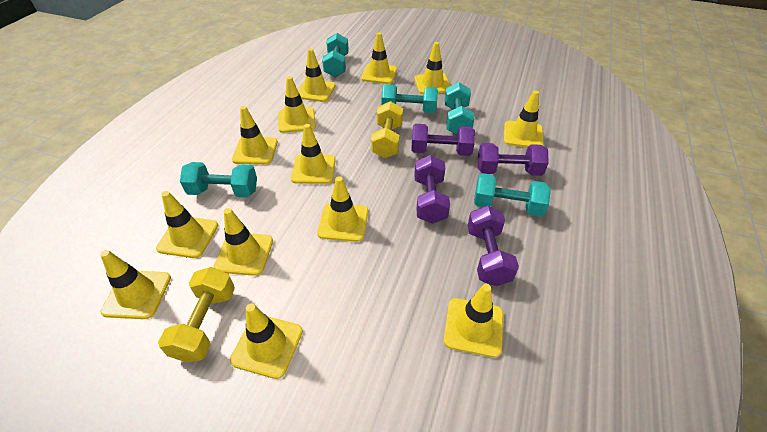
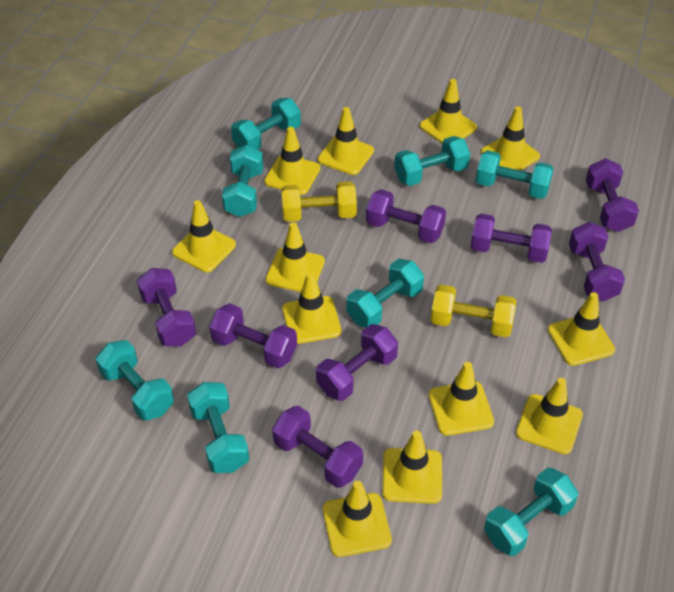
purple dumbbell: 4 -> 8
turquoise dumbbell: 5 -> 8
yellow traffic cone: 13 -> 12

